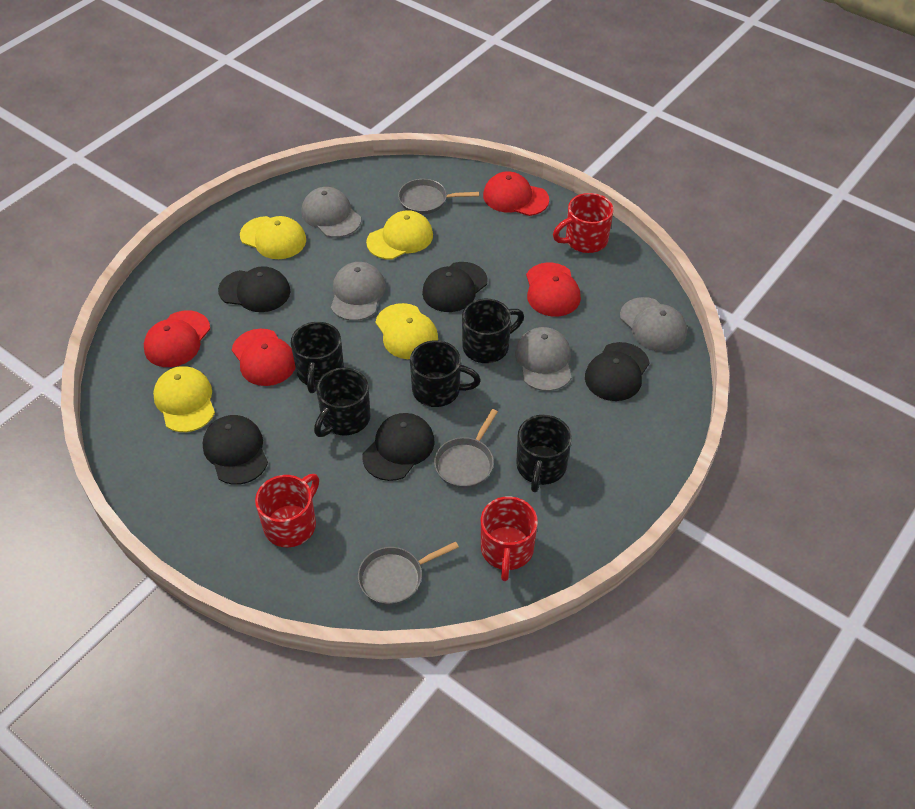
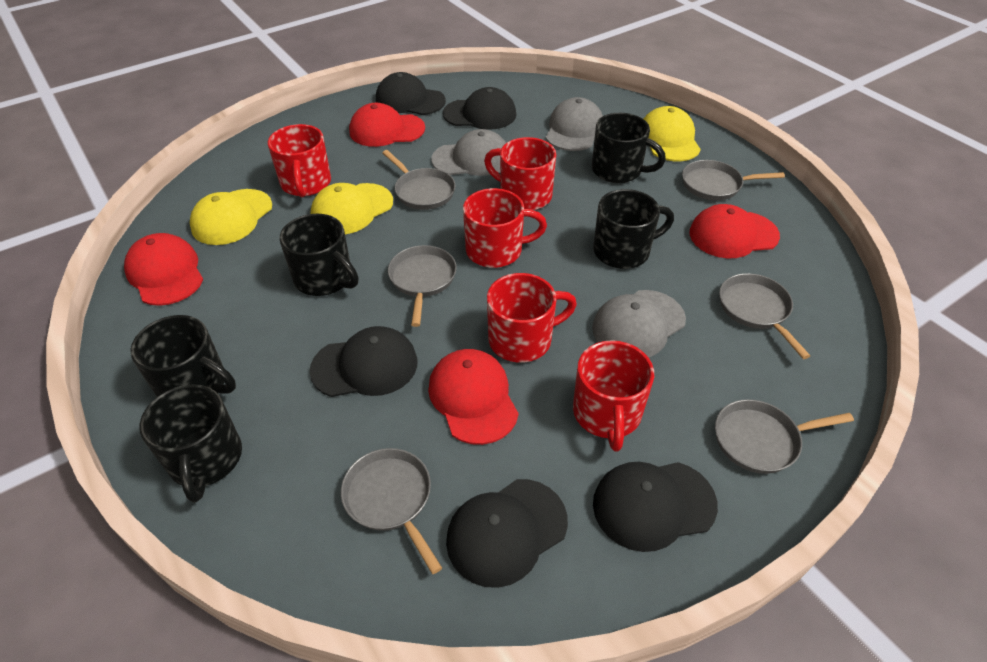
grey cap: 4 -> 3
grey pan: 3 -> 6
red mug: 3 -> 5
yellow cap: 4 -> 3

